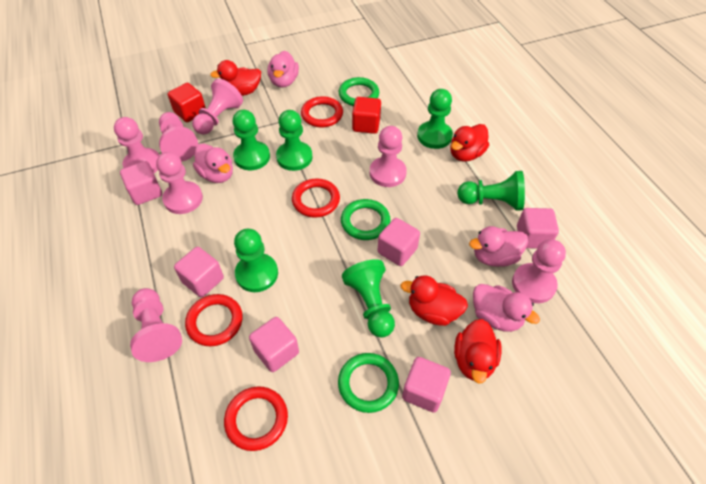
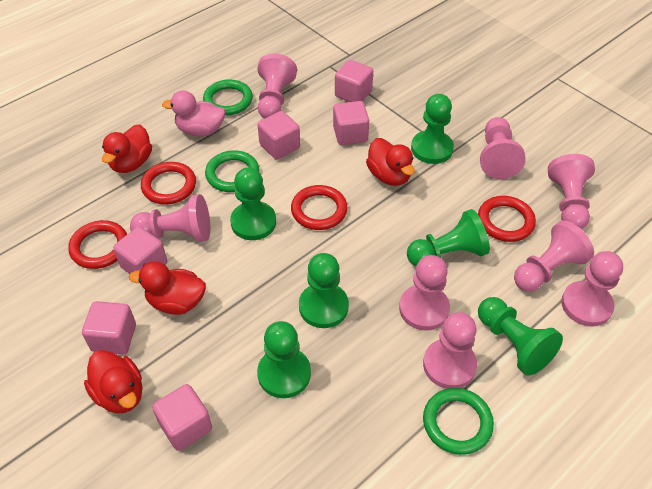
pink duck: 4 -> 1
pink pawn: 7 -> 8
red cube: 2 -> 0

